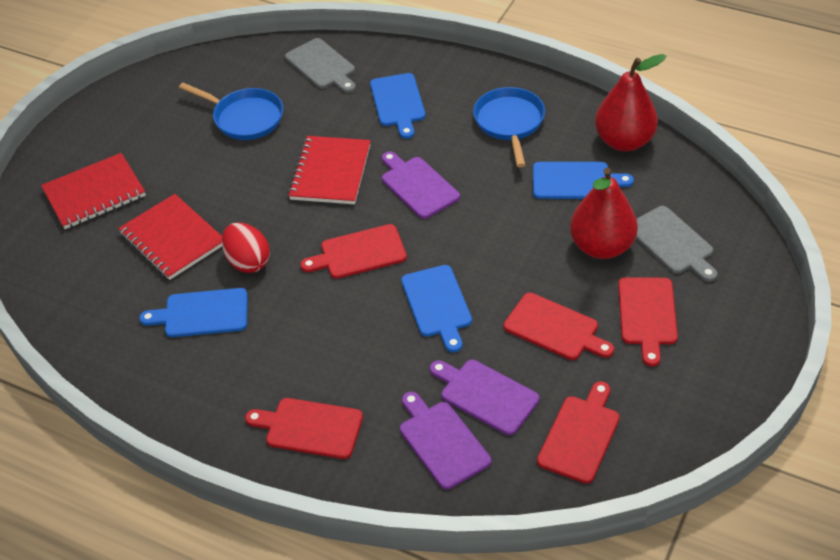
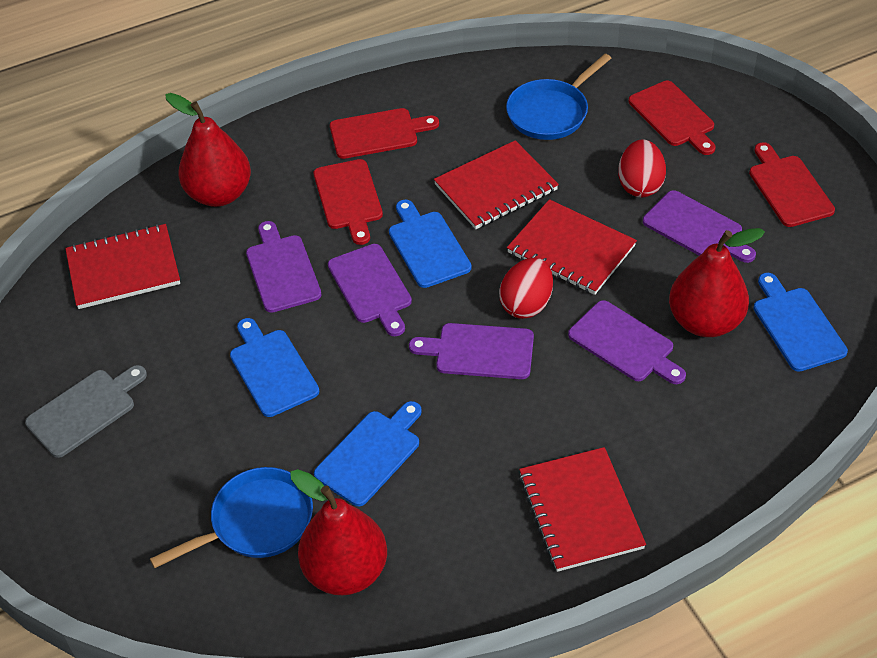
grey cutting board: 2 -> 1
purple cutting board: 3 -> 5
red cutting board: 5 -> 4
red egg: 1 -> 2
red notebook: 3 -> 4
red pear: 2 -> 3

